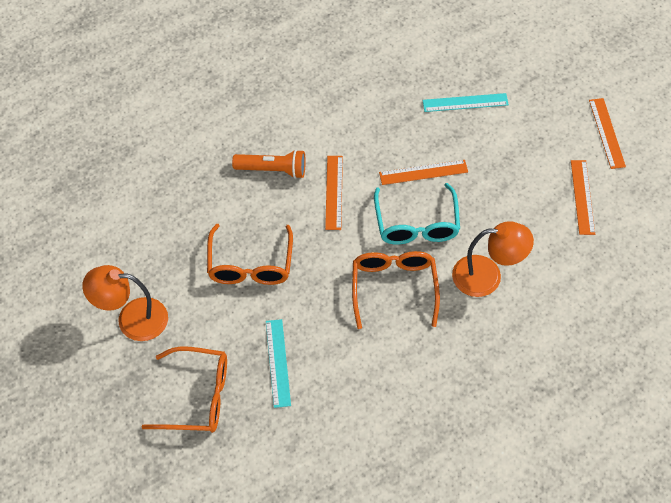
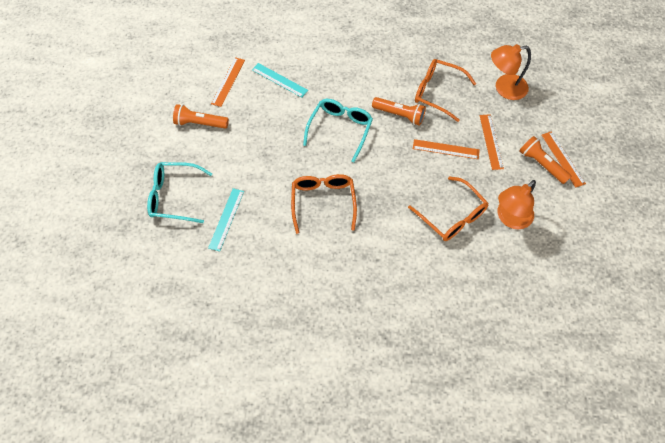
orange flashlight: 1 -> 3
turquoise glasses: 1 -> 2

